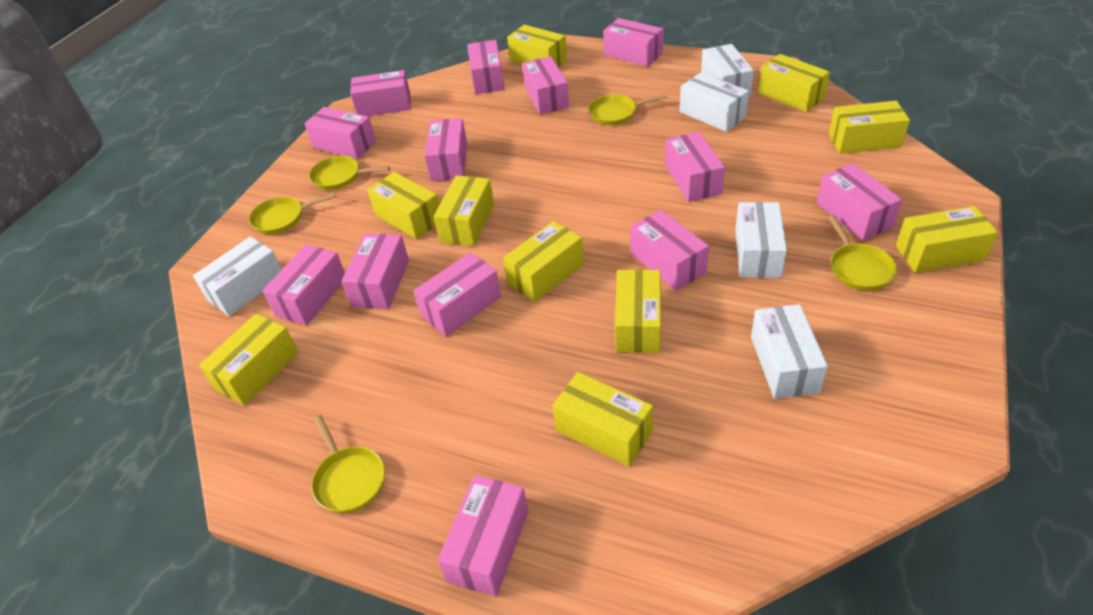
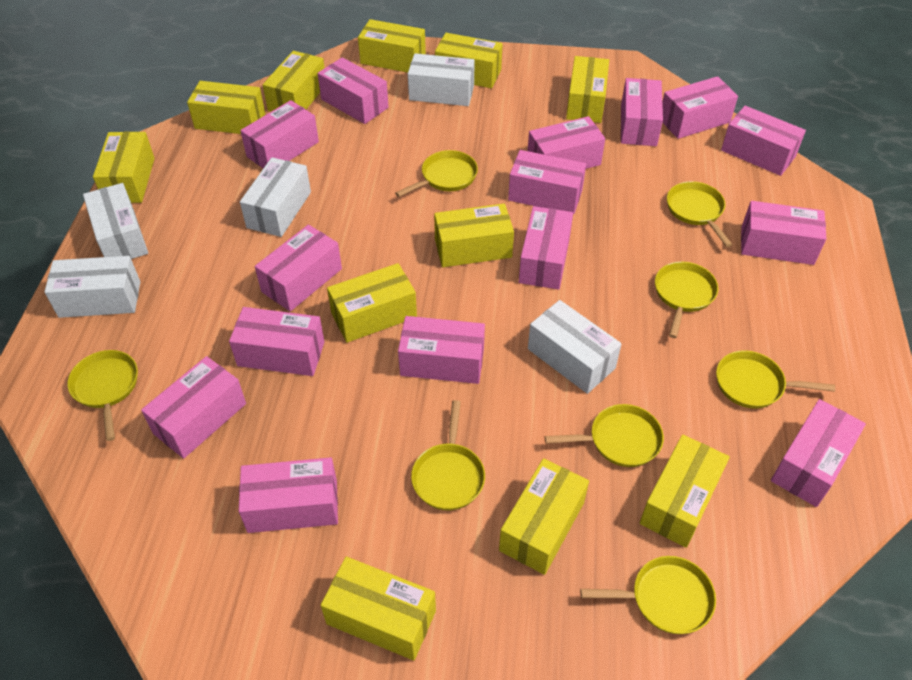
pink box: 13 -> 15
yellow box: 10 -> 11
yellow pan: 5 -> 8

